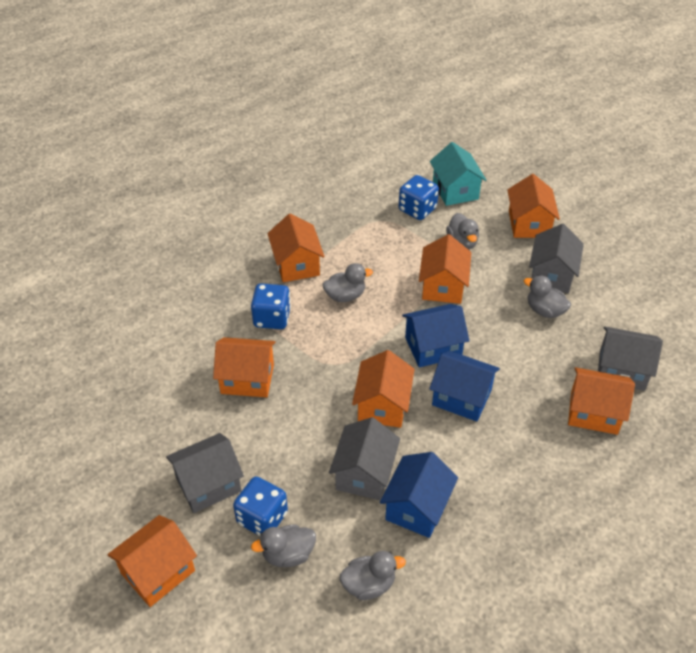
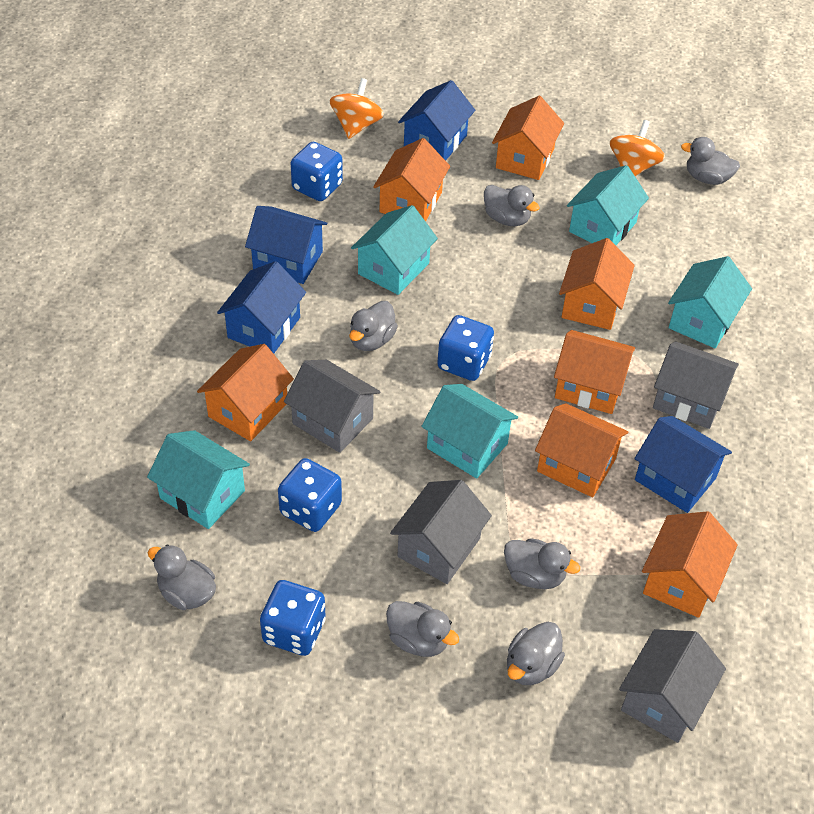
blue dice: 3 -> 4
blue house: 3 -> 4
grey duck: 5 -> 7
orange spinning top: 0 -> 2
turquoise house: 1 -> 5

